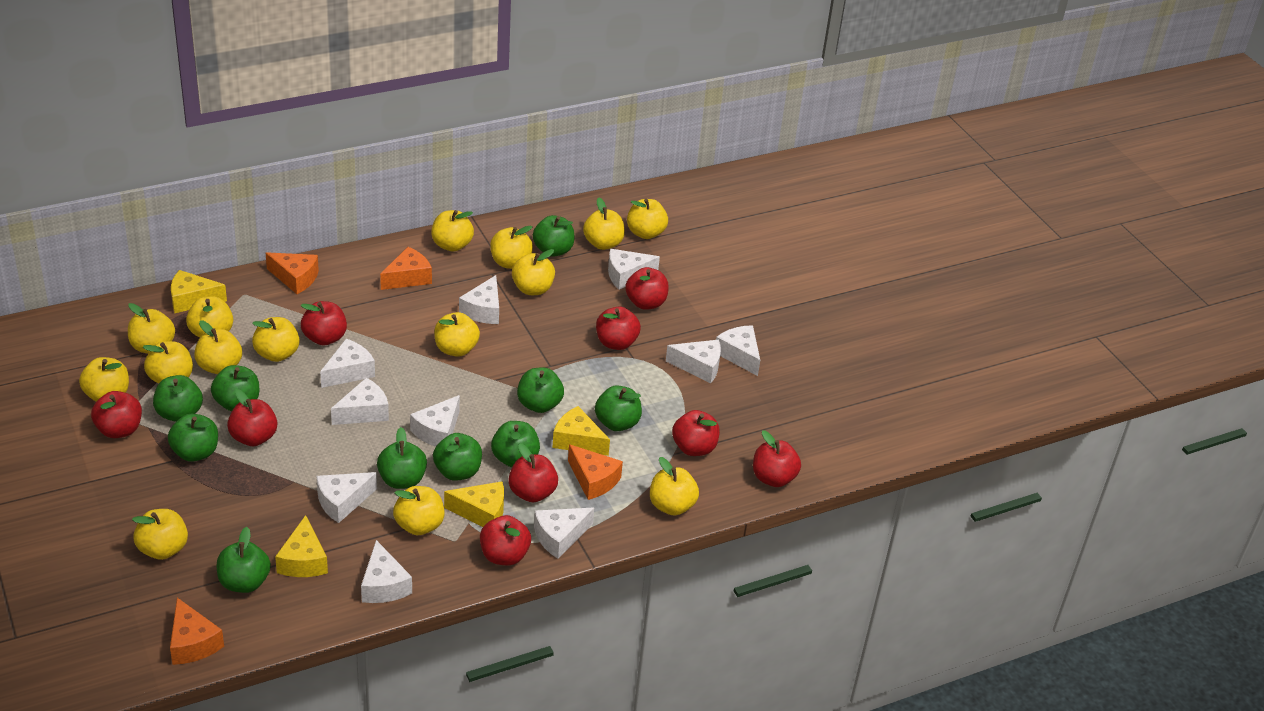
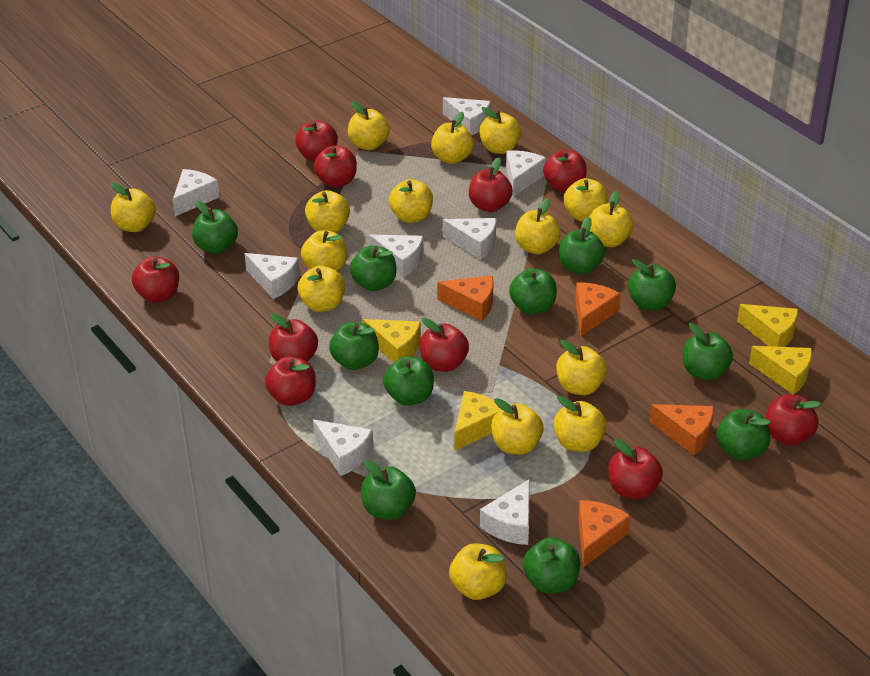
green apple: 10 -> 11
red apple: 9 -> 10
white cheese: 10 -> 8

